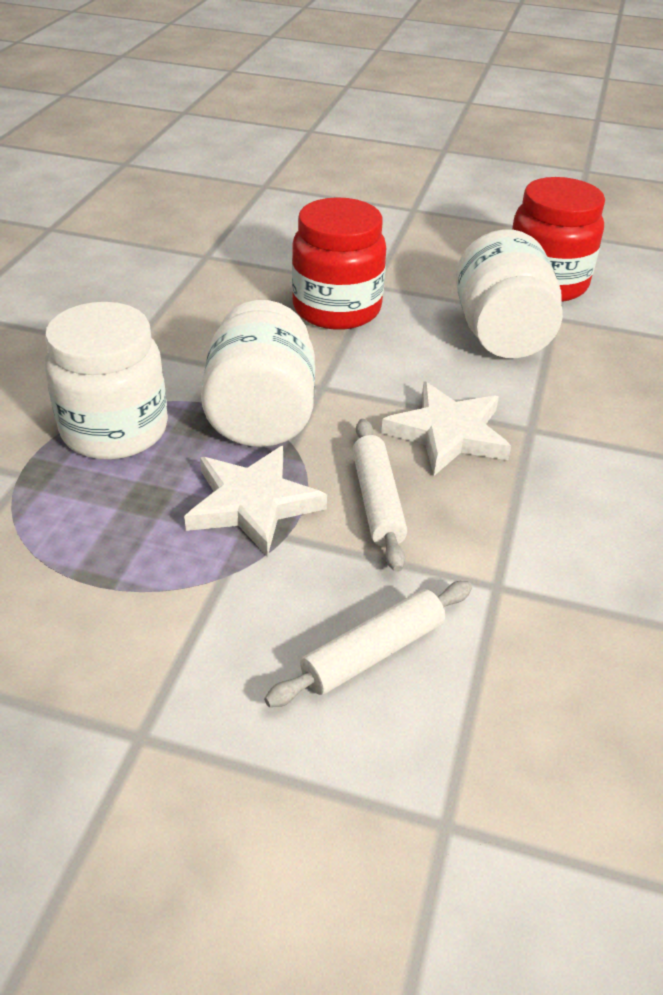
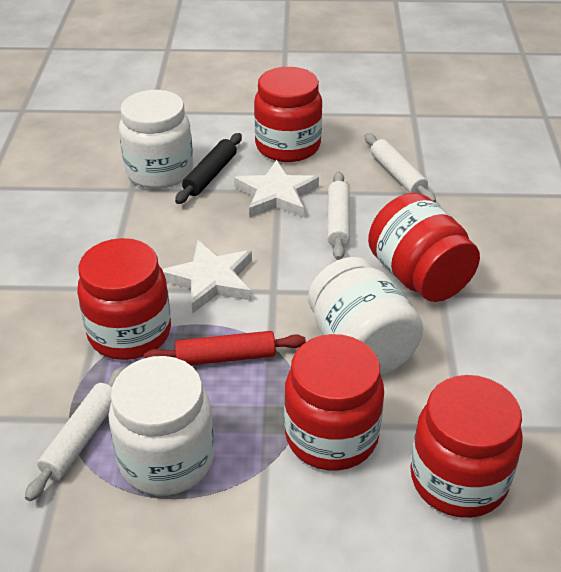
black rolling pin: 0 -> 1
red jar: 2 -> 5
red rolling pin: 0 -> 1
white rolling pin: 2 -> 3

